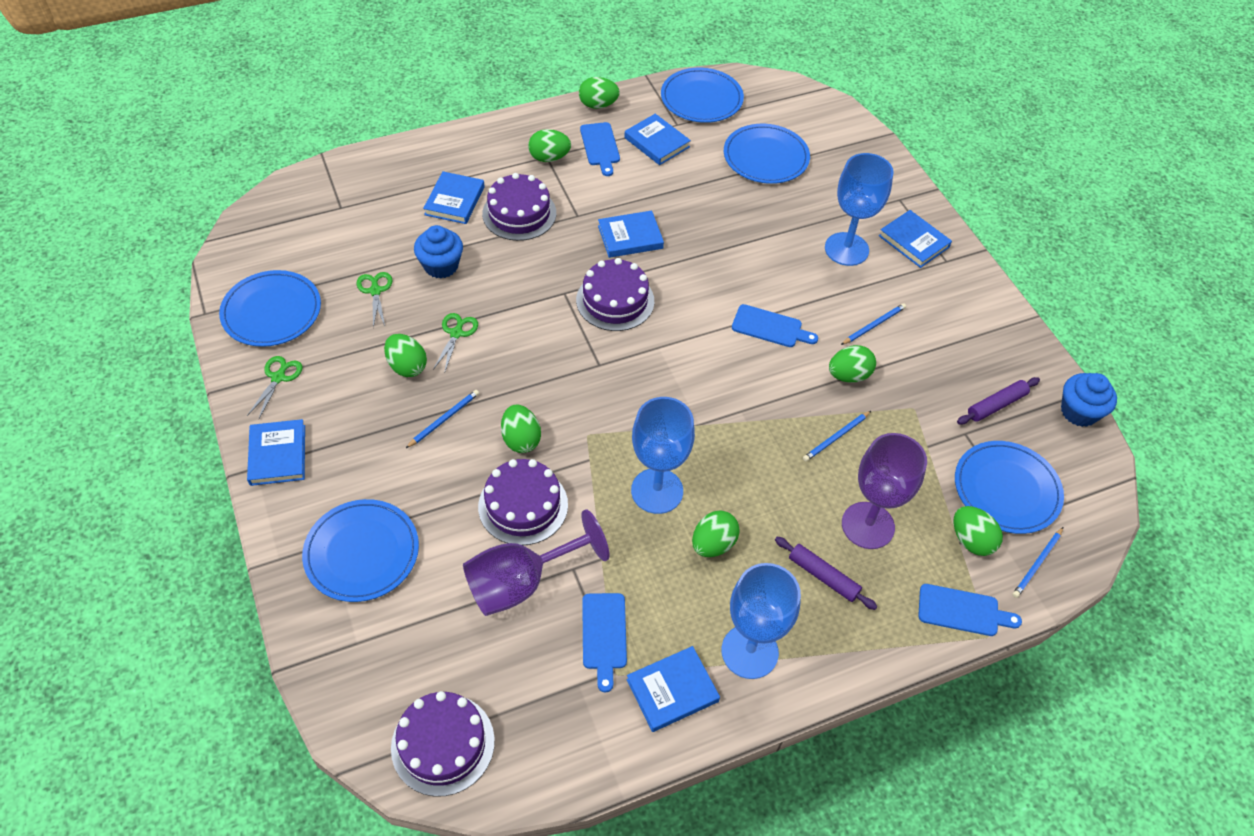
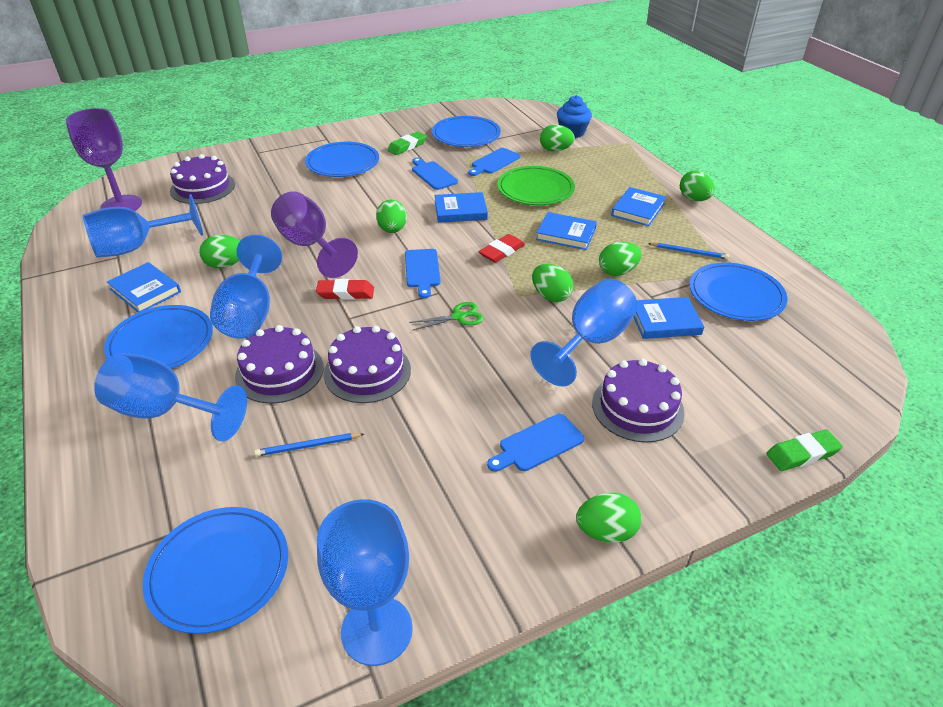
blue book: 6 -> 5
blue cupcake: 2 -> 1
blue goblet: 3 -> 5
blue pencil: 4 -> 2
green eraser: 0 -> 2
green plate: 0 -> 1
green scissors: 3 -> 1
purple rolling pin: 2 -> 0
red eraser: 0 -> 2

